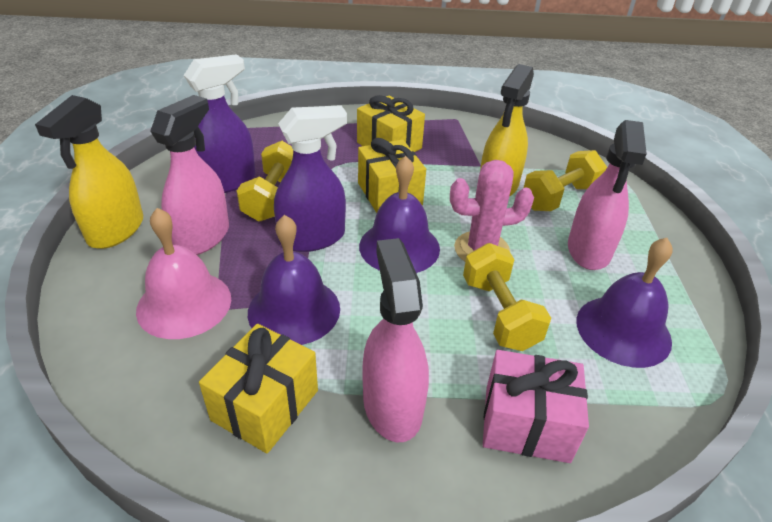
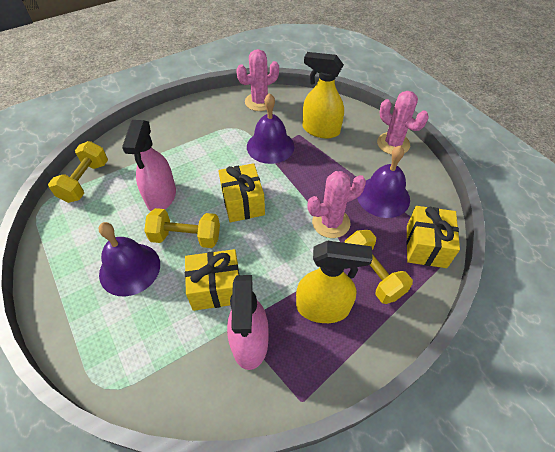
pink bell: 1 -> 0
pink cactus: 1 -> 3
pink gift: 1 -> 0
pink spray bottle: 3 -> 2
purple spray bottle: 2 -> 0

